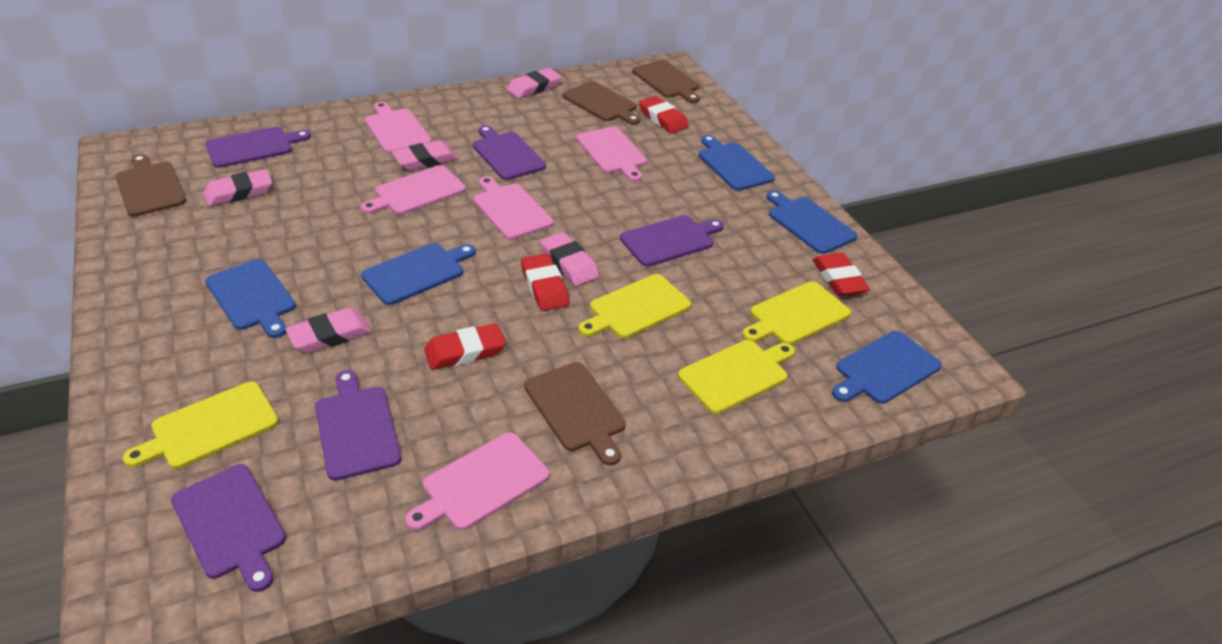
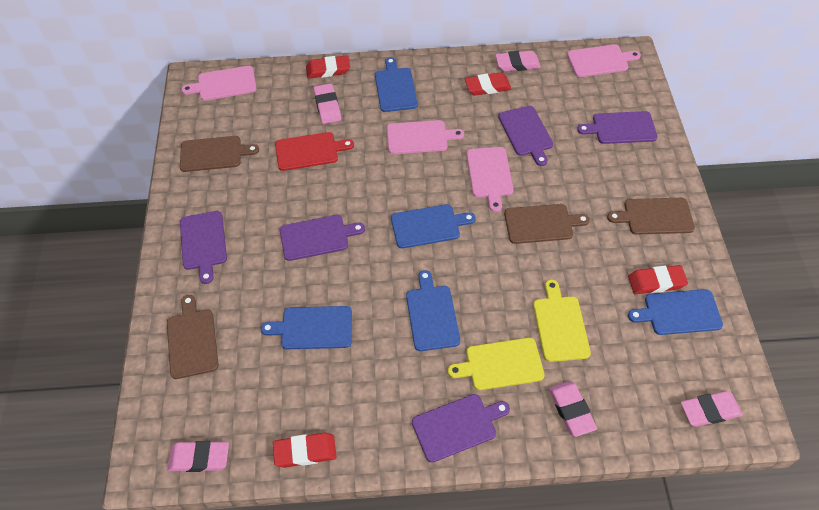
pink cutting board: 5 -> 4
red cutting board: 0 -> 1
yellow cutting board: 4 -> 2

